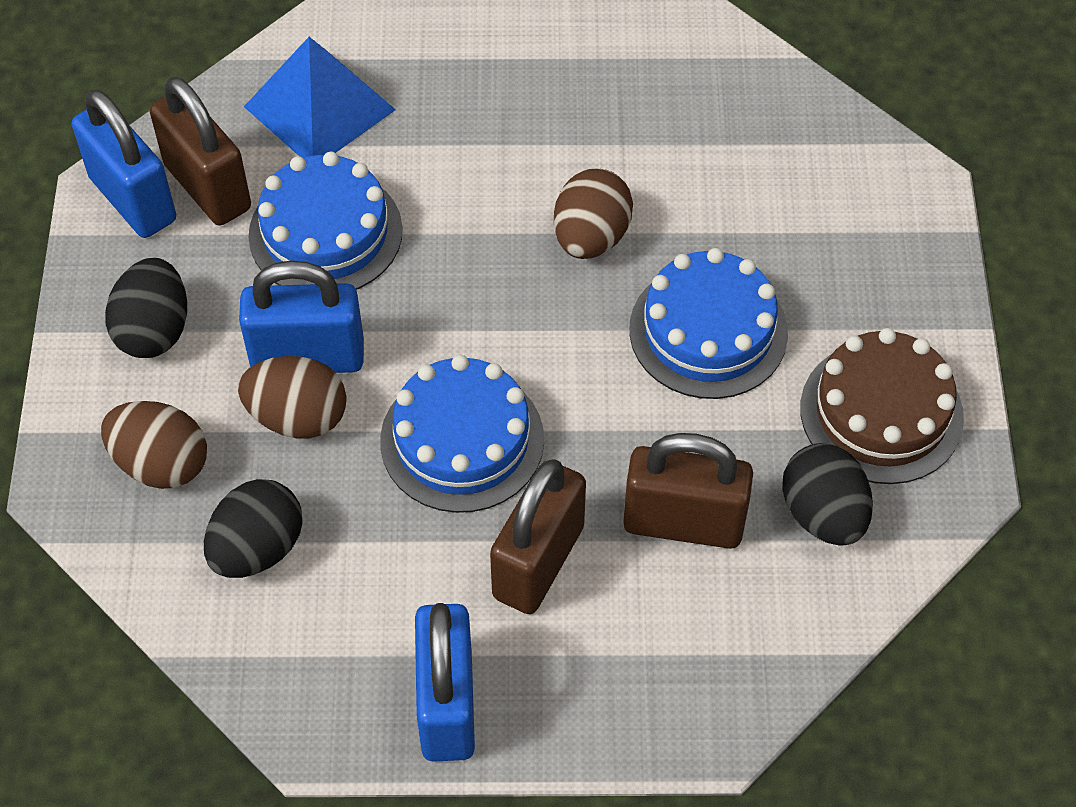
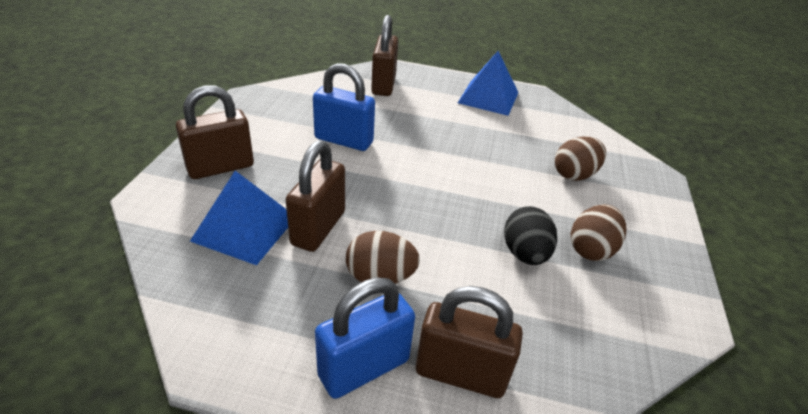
black egg: 3 -> 1
blue cake: 3 -> 0
blue padlock: 3 -> 2
blue pyramid: 1 -> 2
brown cake: 1 -> 0
brown padlock: 3 -> 4

